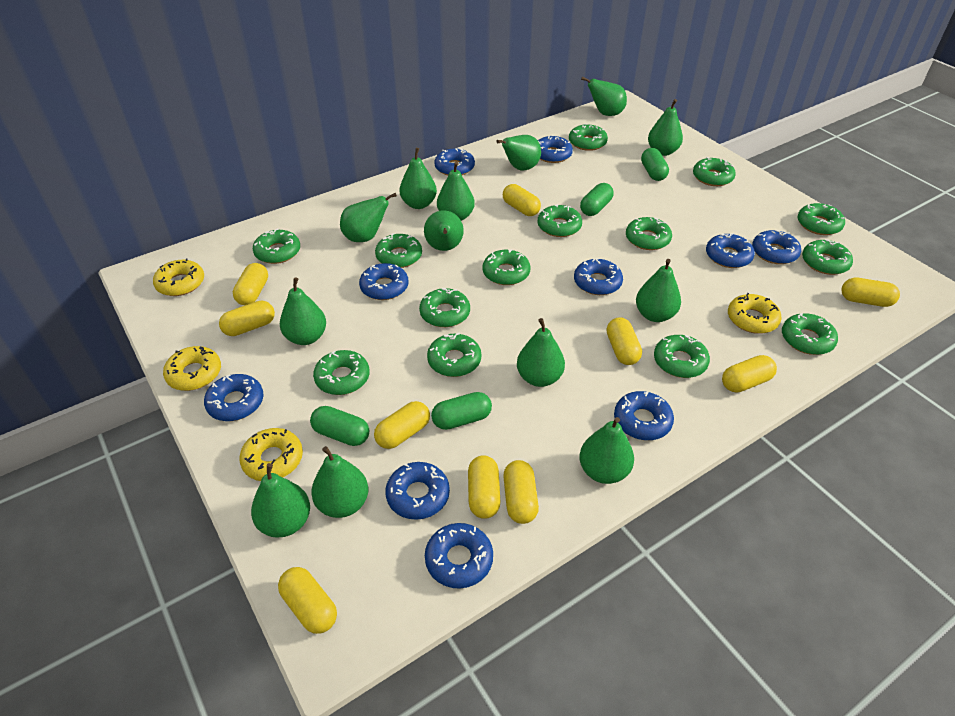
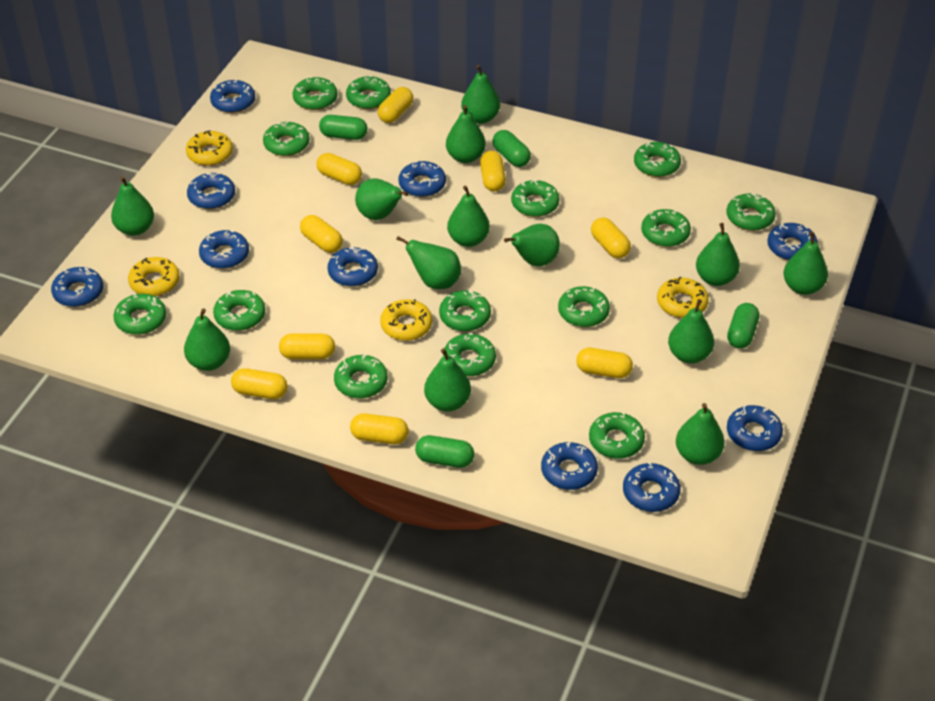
yellow capsule: 10 -> 9

